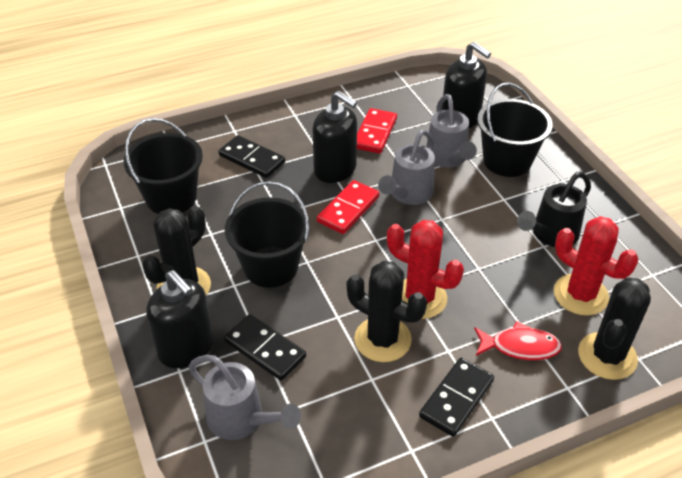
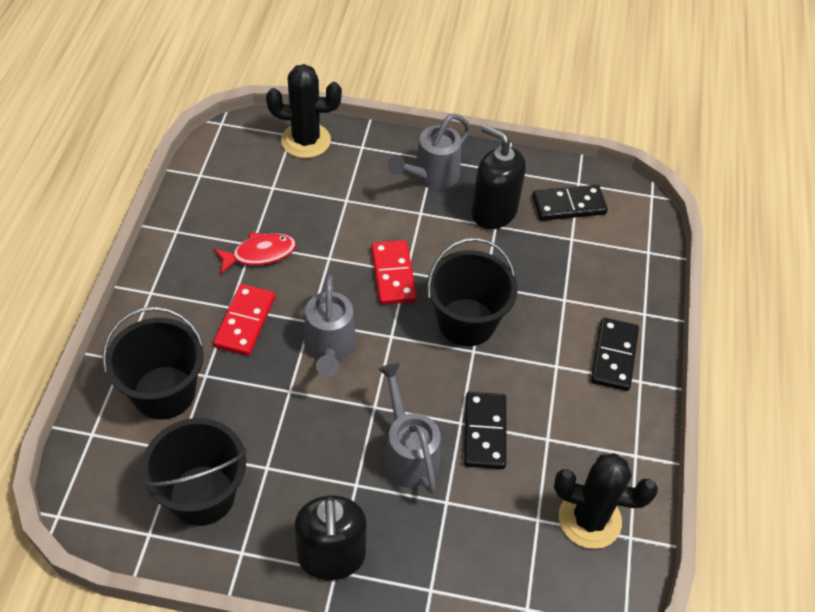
black cactus: 3 -> 2
black soap dispenser: 3 -> 2
black watering can: 1 -> 0
red cactus: 2 -> 0

